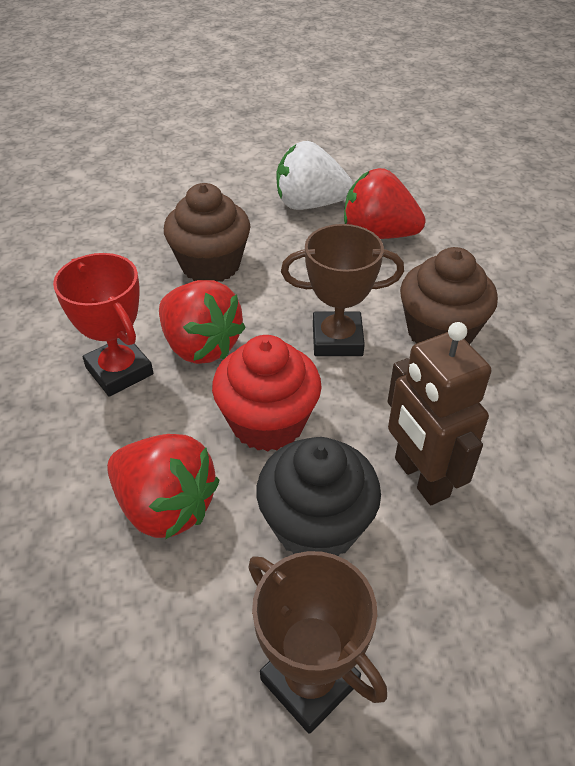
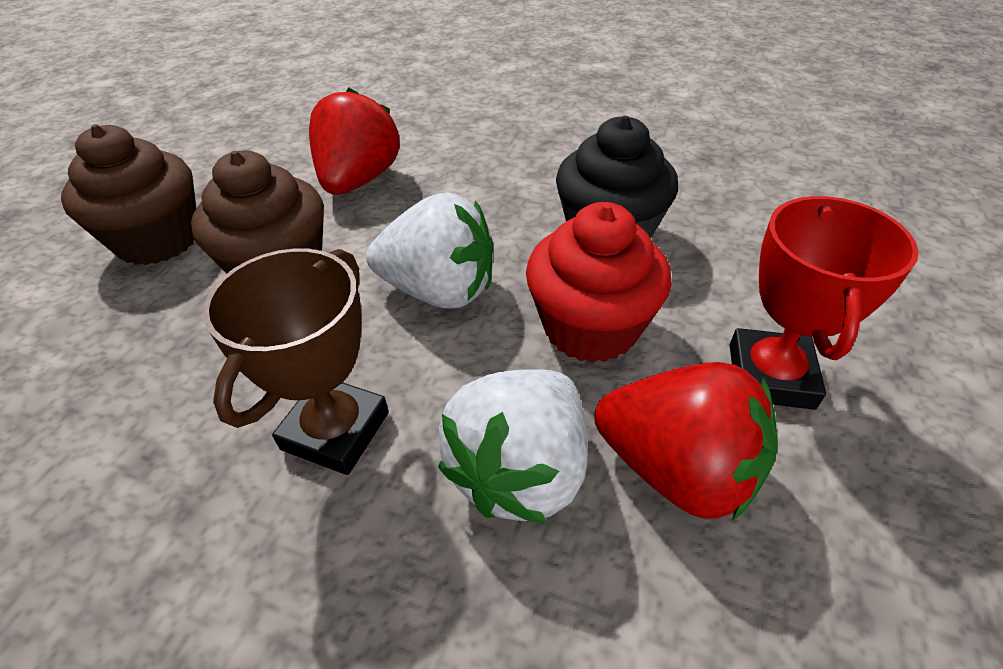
brown robot: 1 -> 0
brown trophy: 2 -> 1
red strawberry: 3 -> 2
white strawberry: 1 -> 2

